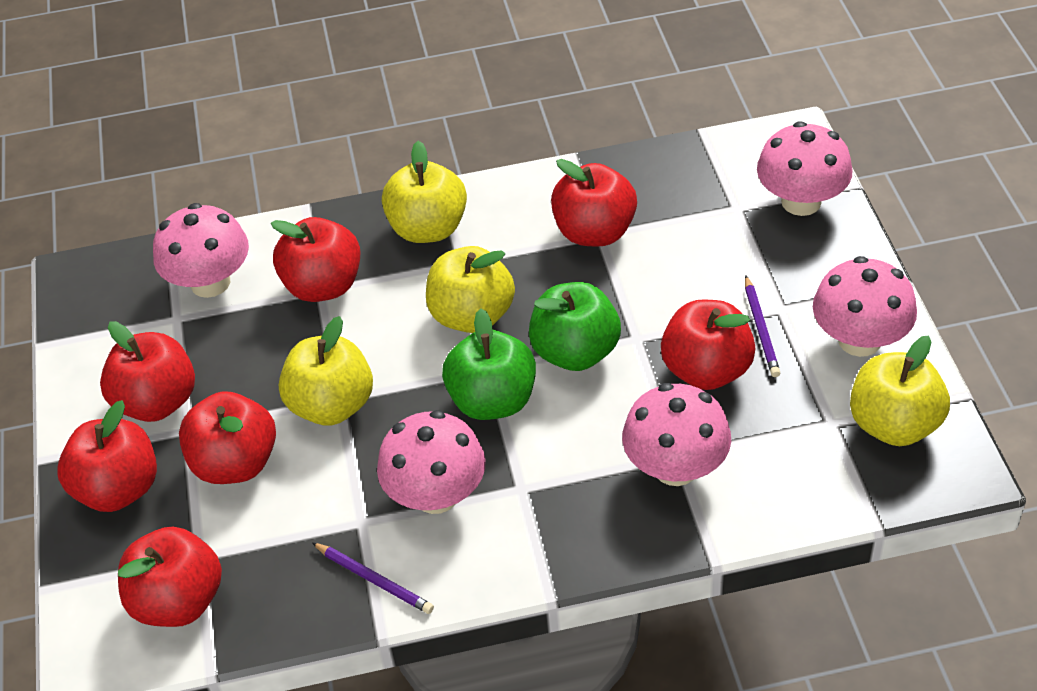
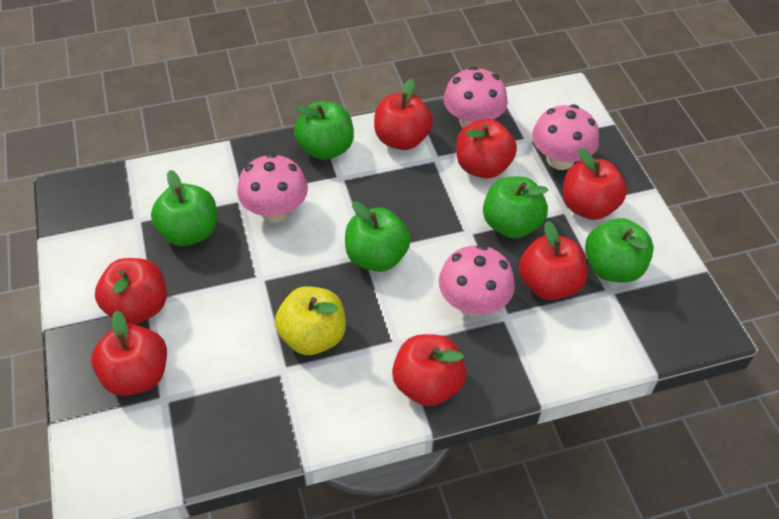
green apple: 2 -> 5
pink mushroom: 5 -> 4
purple pencil: 2 -> 0
yellow apple: 4 -> 1

